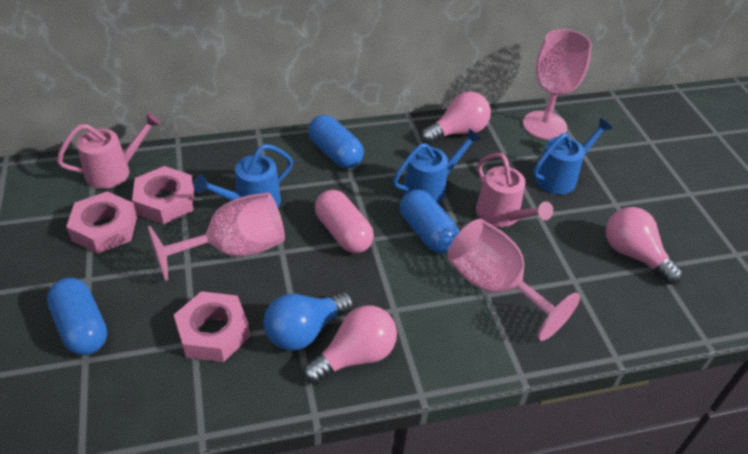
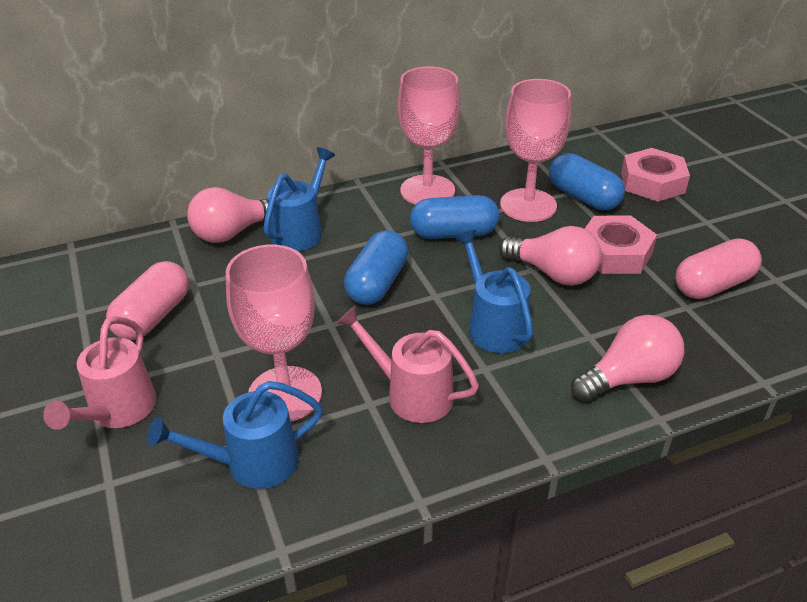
blue light bulb: 1 -> 0
pink capsule: 1 -> 2
pink nut: 3 -> 2

